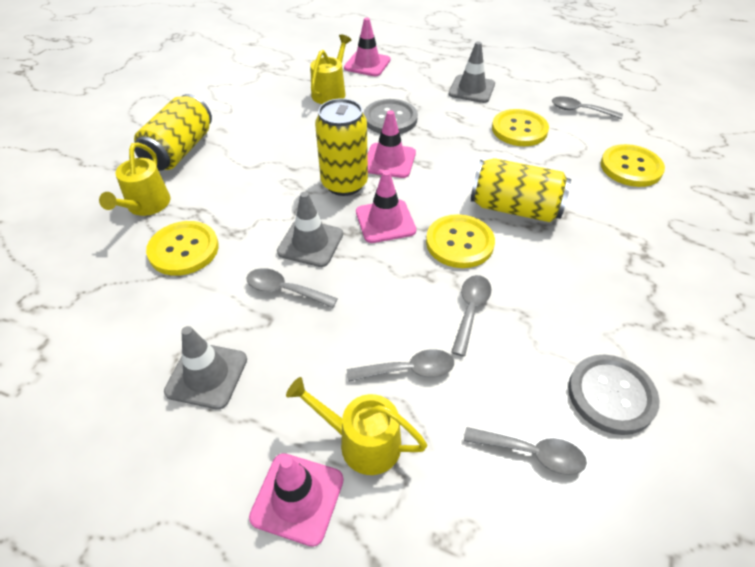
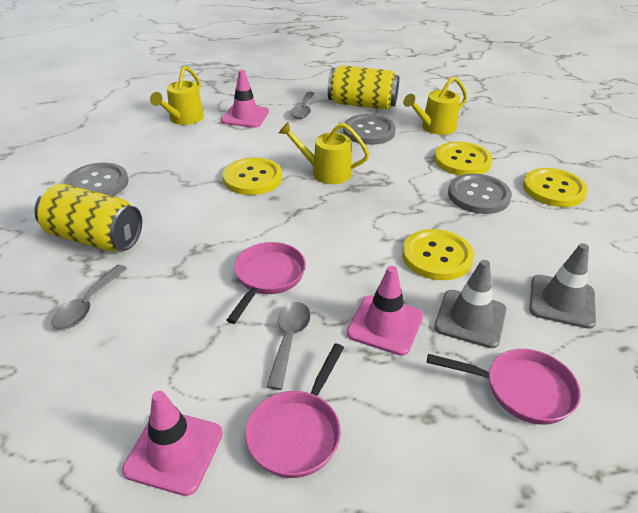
grey button: 2 -> 3
grey spoon: 5 -> 3
grey traffic cone: 3 -> 2
pink pan: 0 -> 3
pink traffic cone: 4 -> 3
yellow can: 3 -> 2

